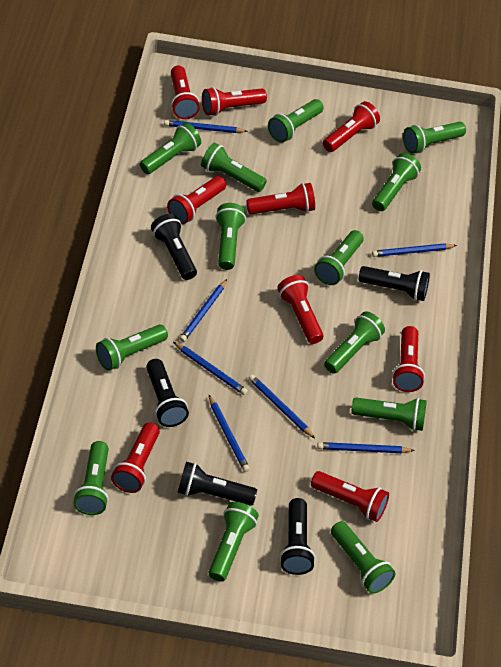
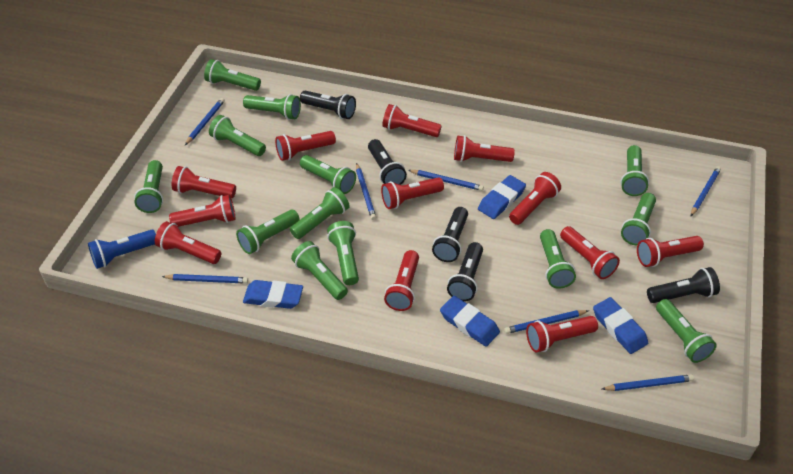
blue eraser: 0 -> 4
blue flashlight: 0 -> 1
red flashlight: 9 -> 12

